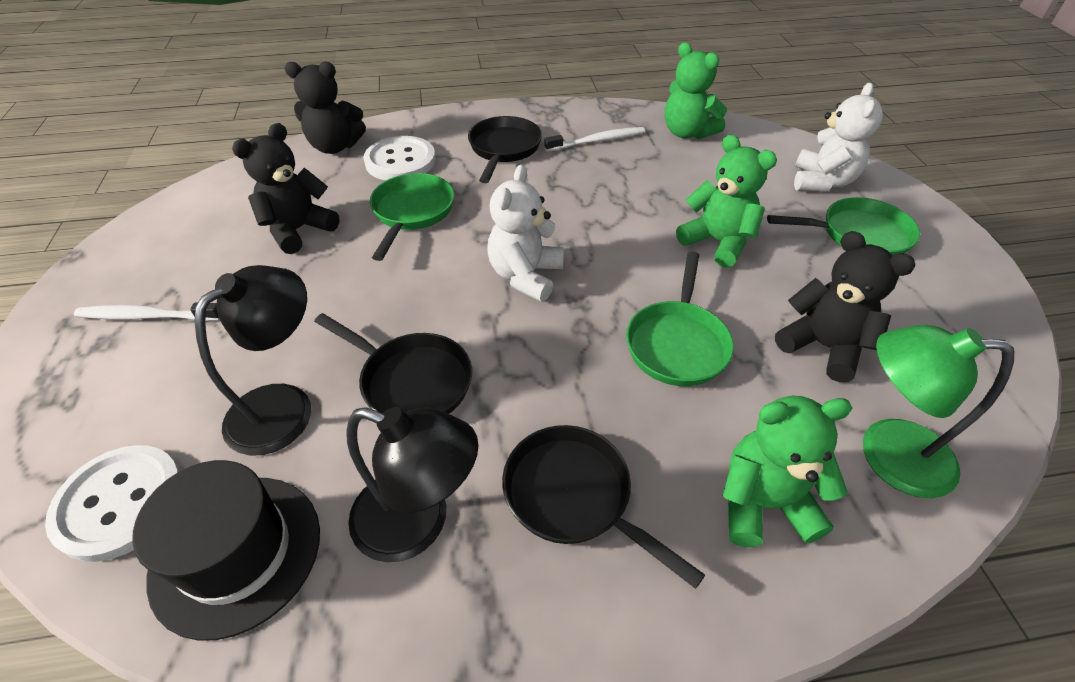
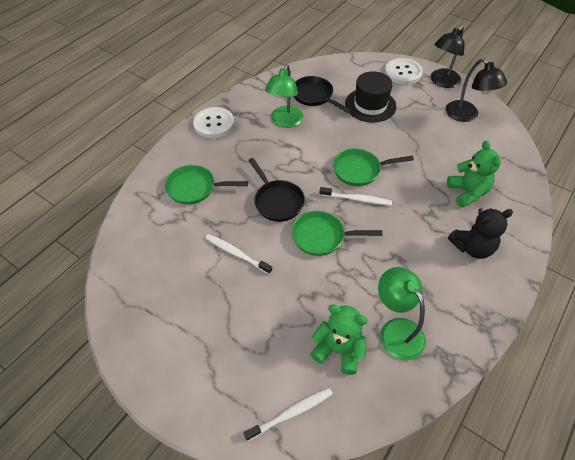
black pan: 3 -> 2
black teddy bear: 3 -> 1
green lamp: 1 -> 2
green teddy bear: 3 -> 2
white teddy bear: 2 -> 0
white toothbrush: 2 -> 3

